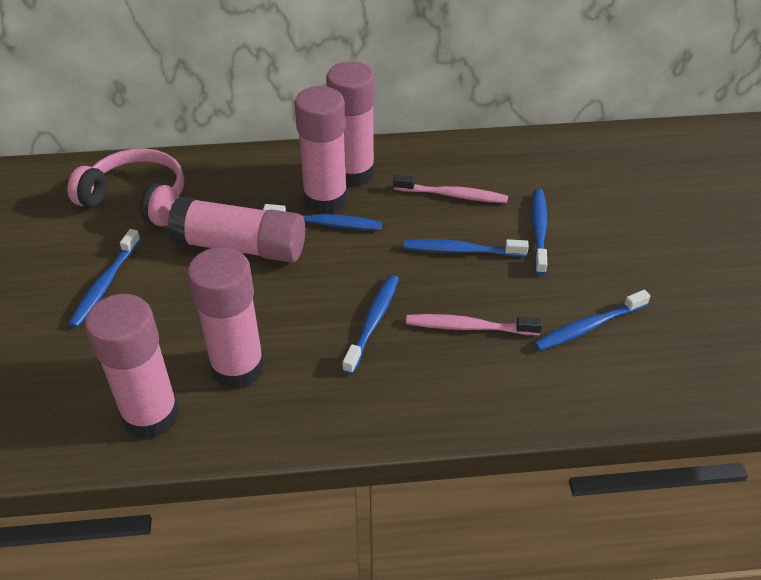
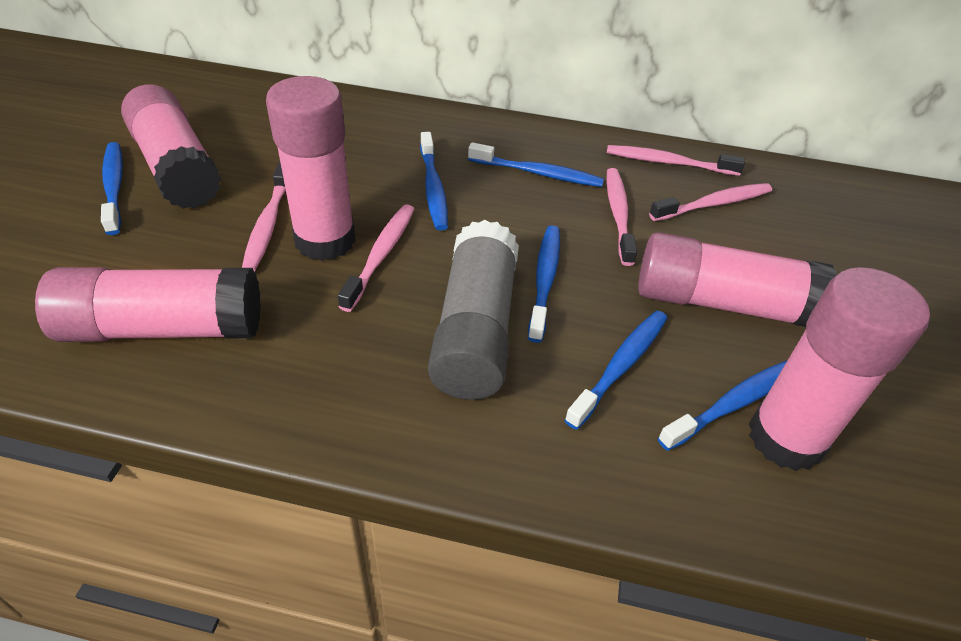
grey glue stick: 0 -> 1
pink headphones: 1 -> 0
pink toothbrush: 2 -> 5

